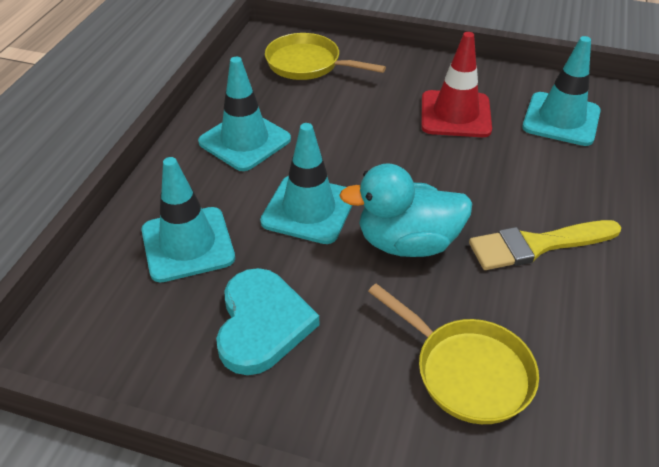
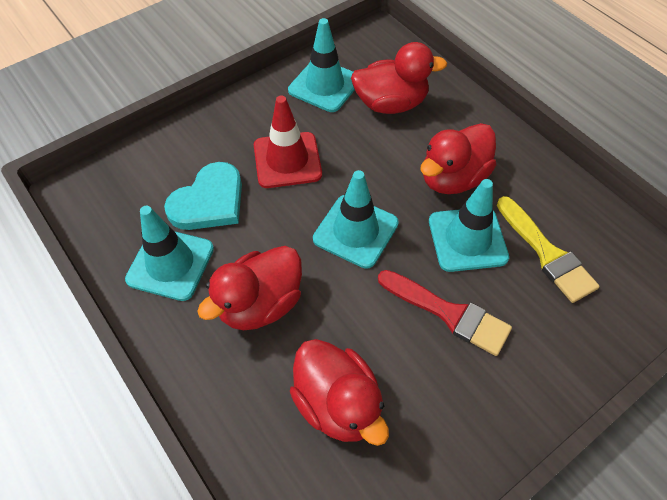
red brush: 0 -> 1
red duck: 0 -> 4
turquoise duck: 1 -> 0
yellow pan: 2 -> 0

